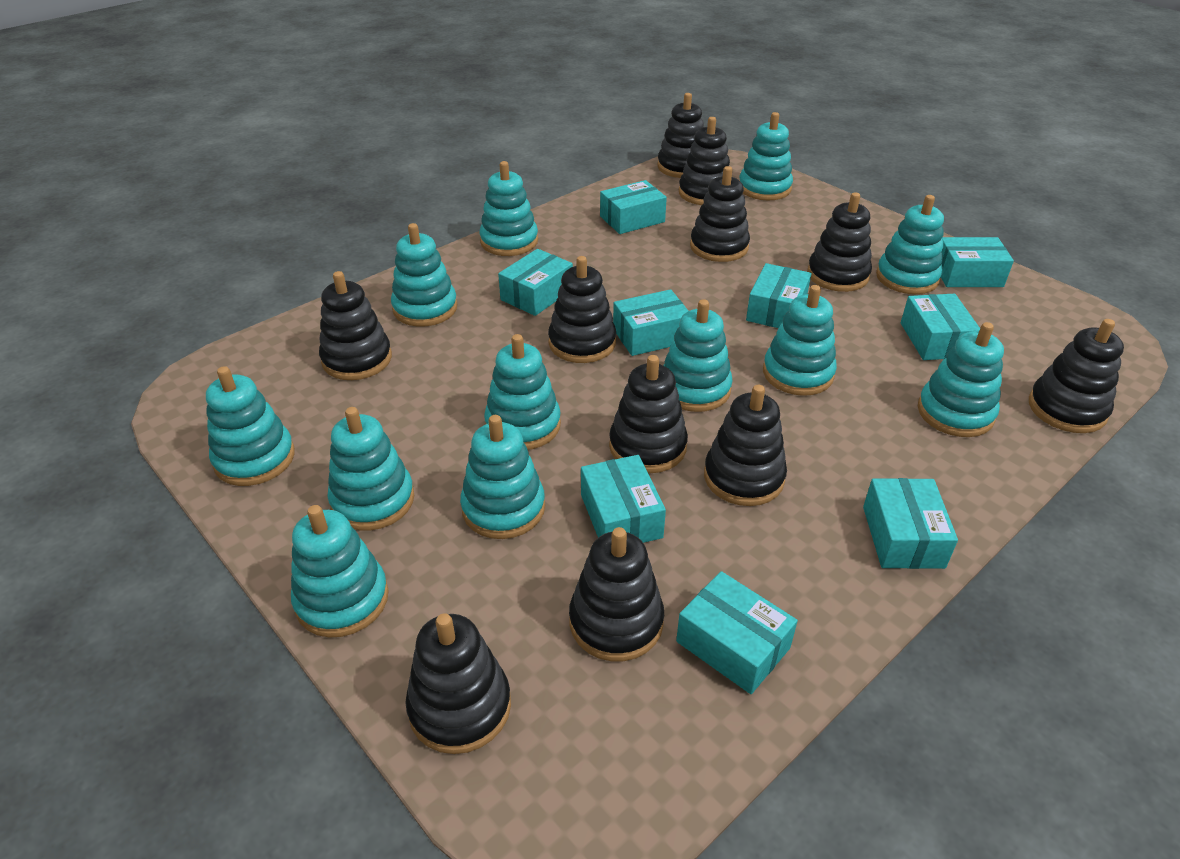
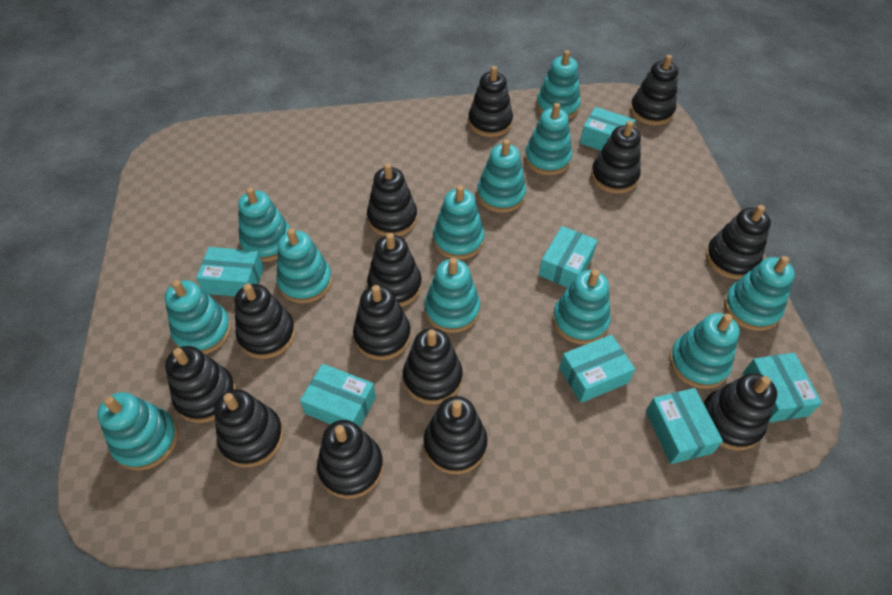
black stacking toy: 11 -> 14
turquoise box: 9 -> 7

